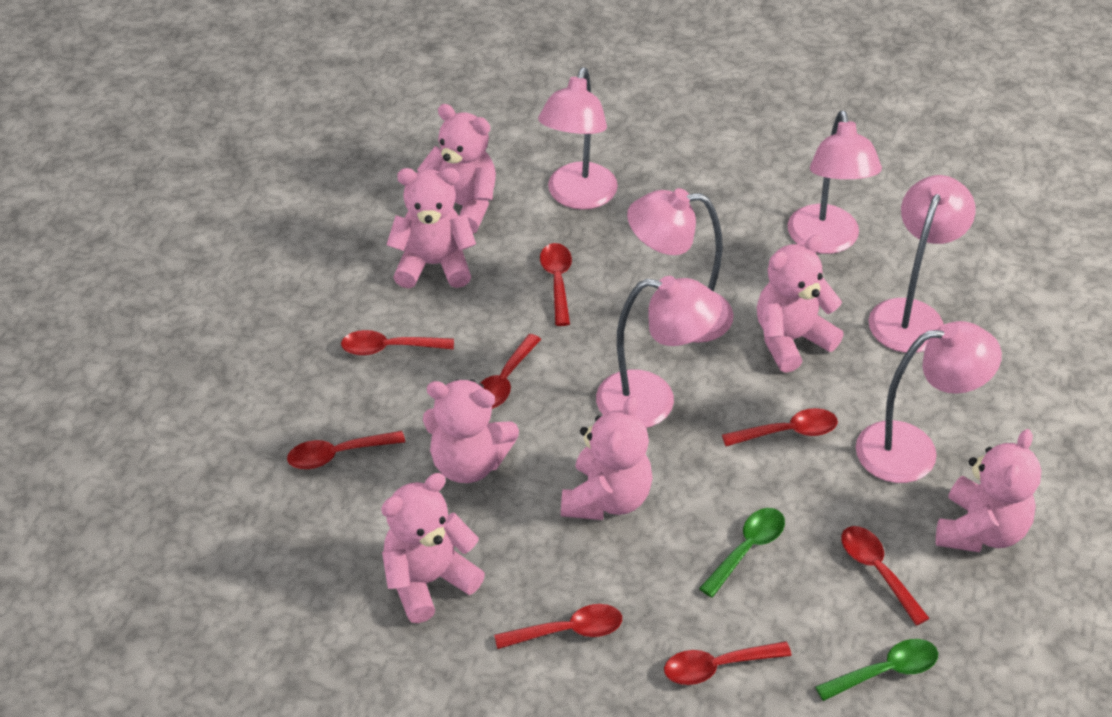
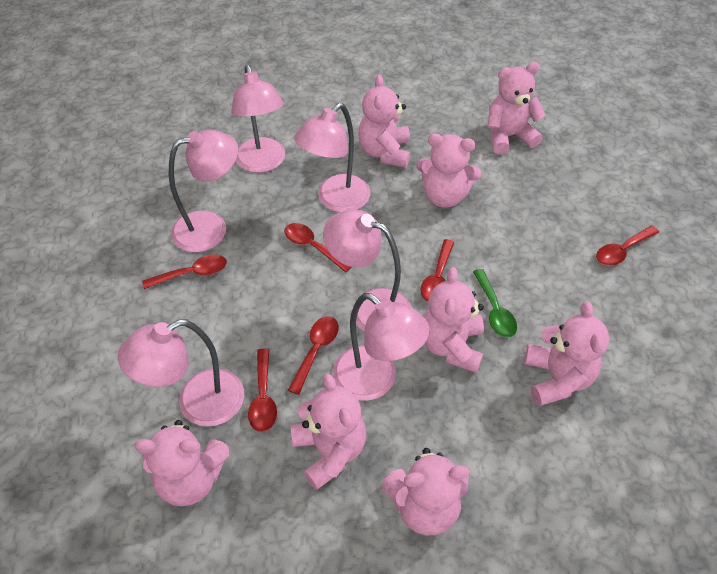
green spoon: 2 -> 1
pink teddy bear: 7 -> 8
red spoon: 8 -> 6

